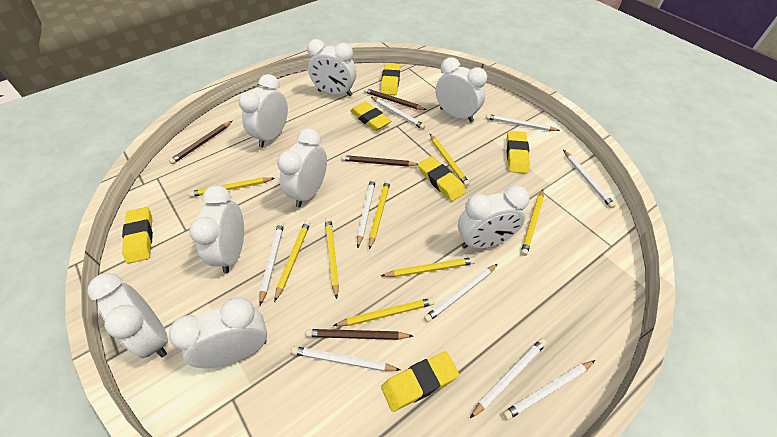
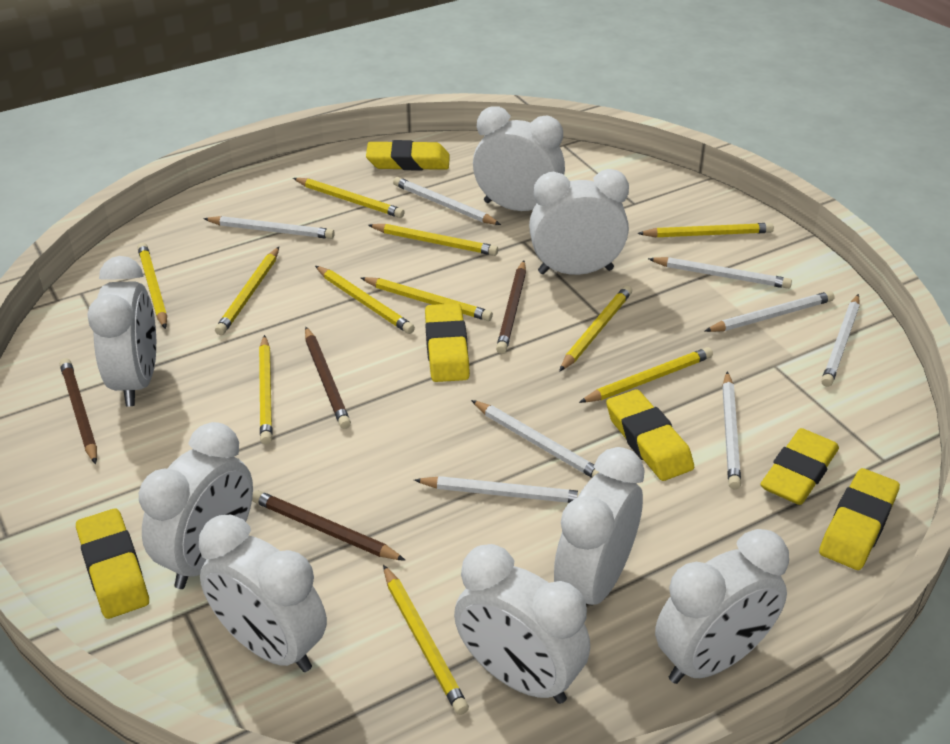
white pencil: 9 -> 8
yellow pencil: 8 -> 11

